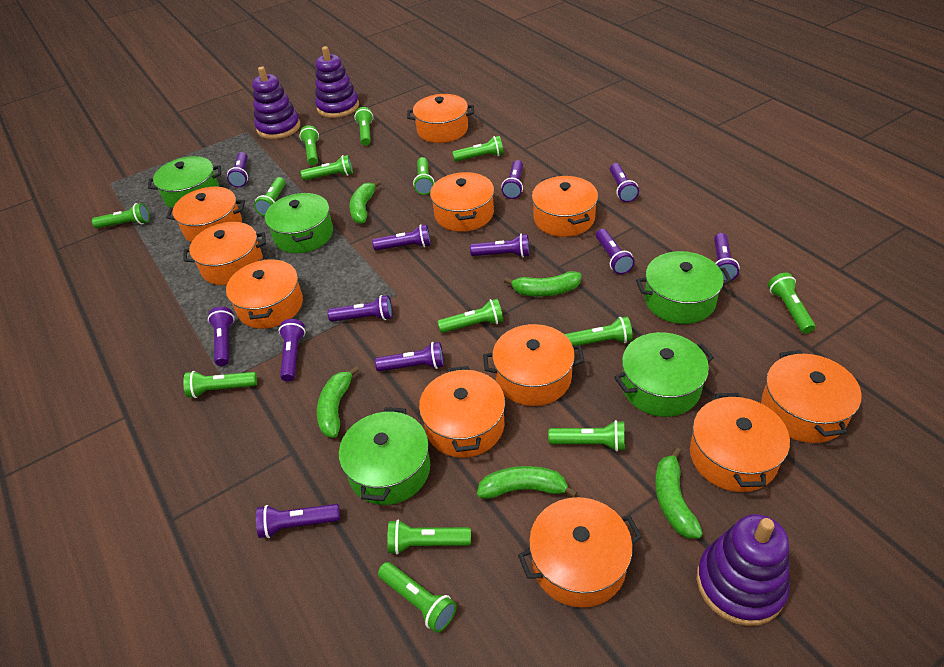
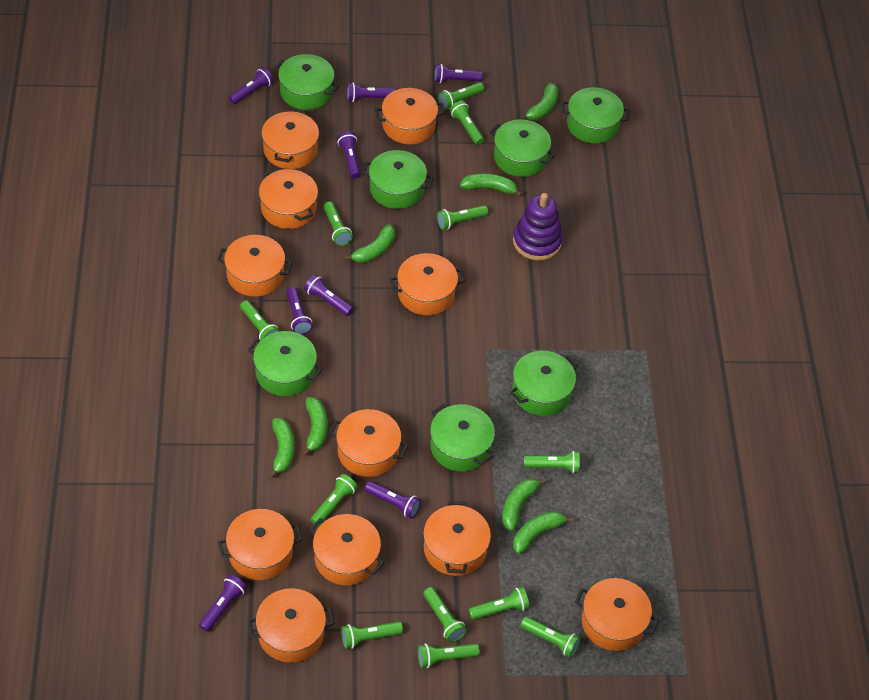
green banana: 5 -> 7
green flashlight: 14 -> 12
green pot: 5 -> 7
purple flashlight: 12 -> 8
purple stacking toy: 3 -> 1

